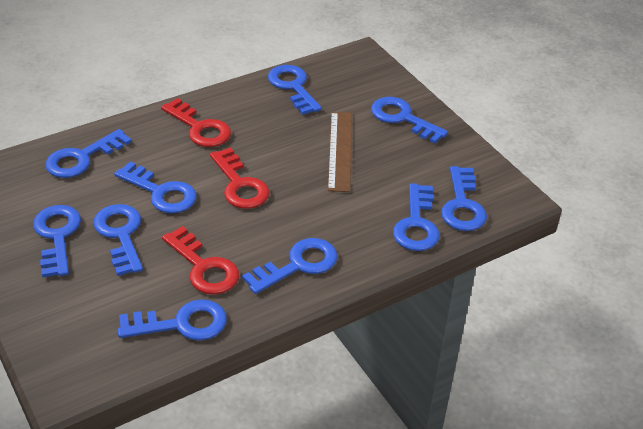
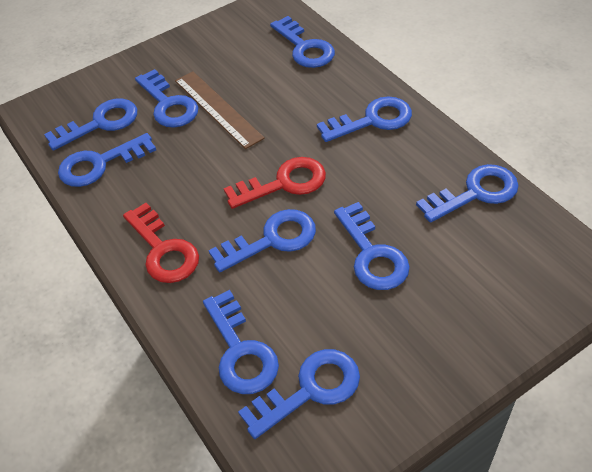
red key: 3 -> 2

